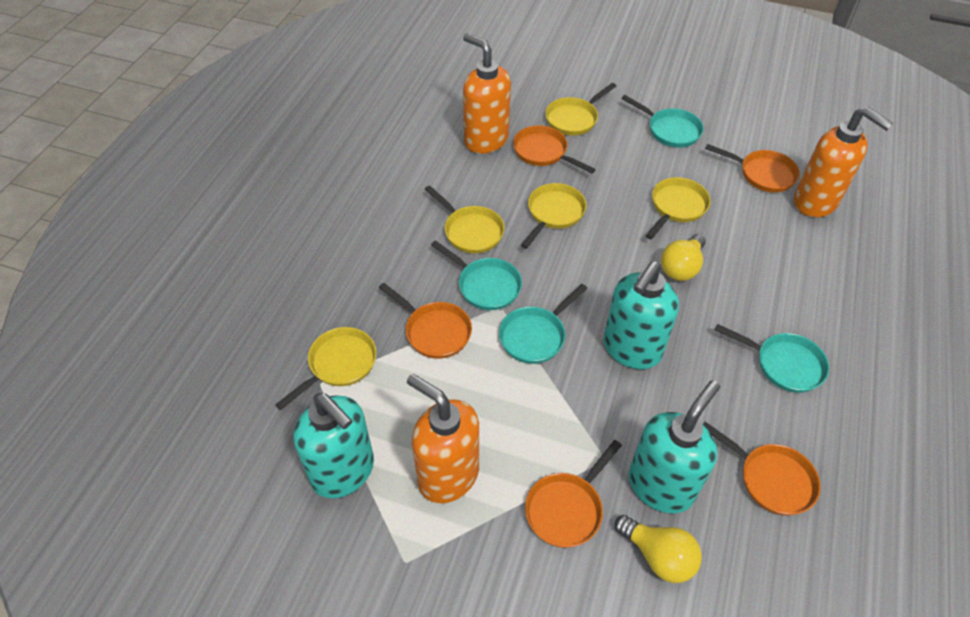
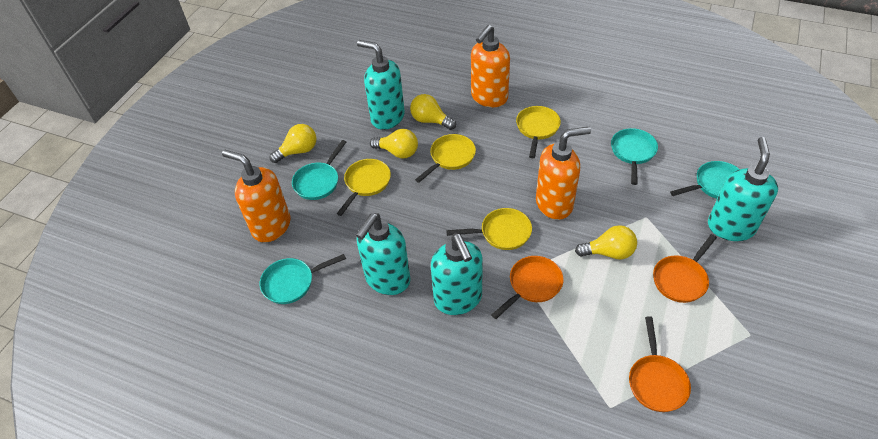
orange pan: 5 -> 3
turquoise soap dispenser: 3 -> 4
yellow light bulb: 2 -> 4
yellow pan: 5 -> 4

